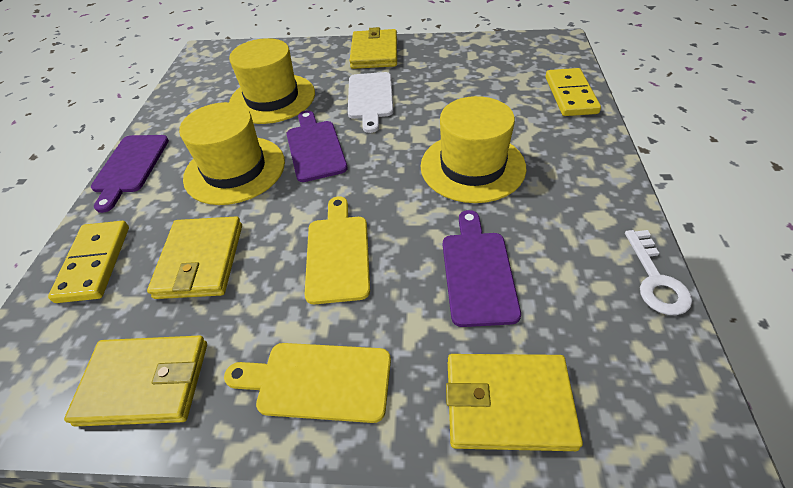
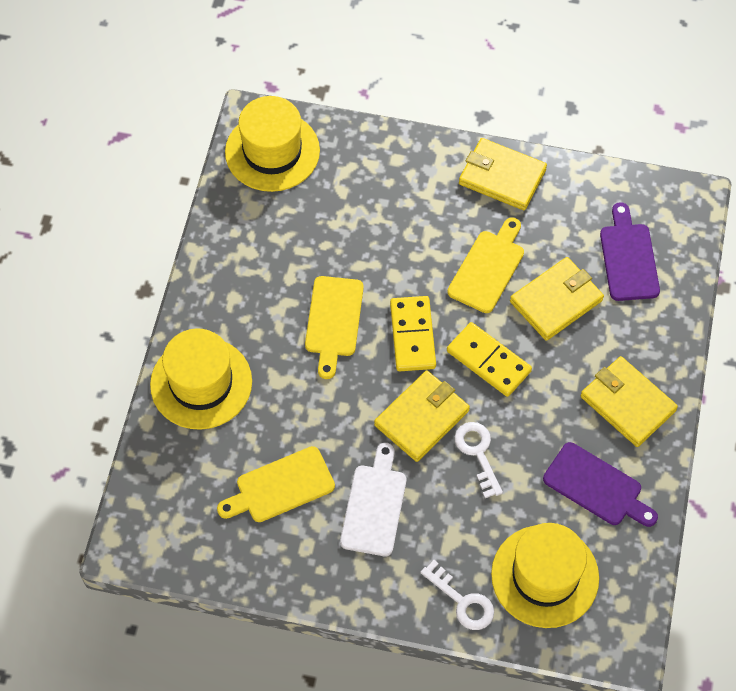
purple cutting board: 3 -> 2
white key: 1 -> 2
yellow cutting board: 2 -> 3

